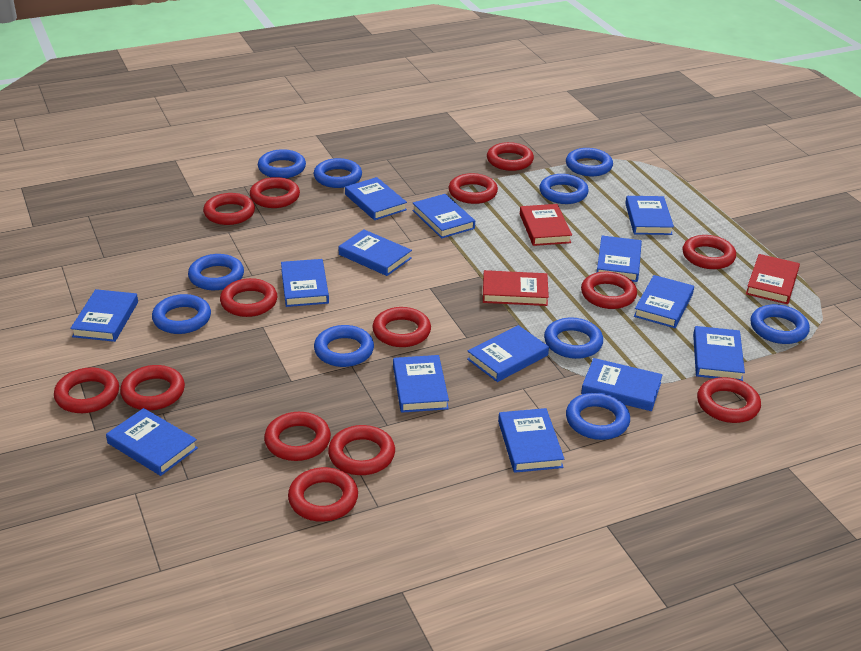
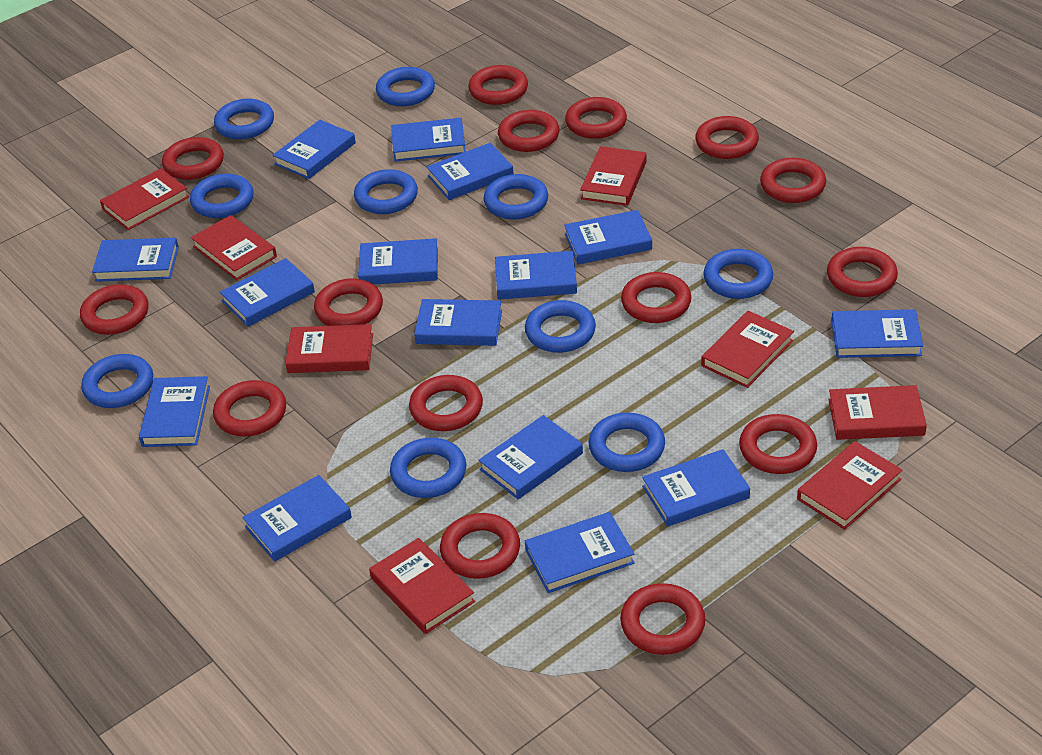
blue book: 14 -> 15
red book: 3 -> 8
red ring: 14 -> 15

